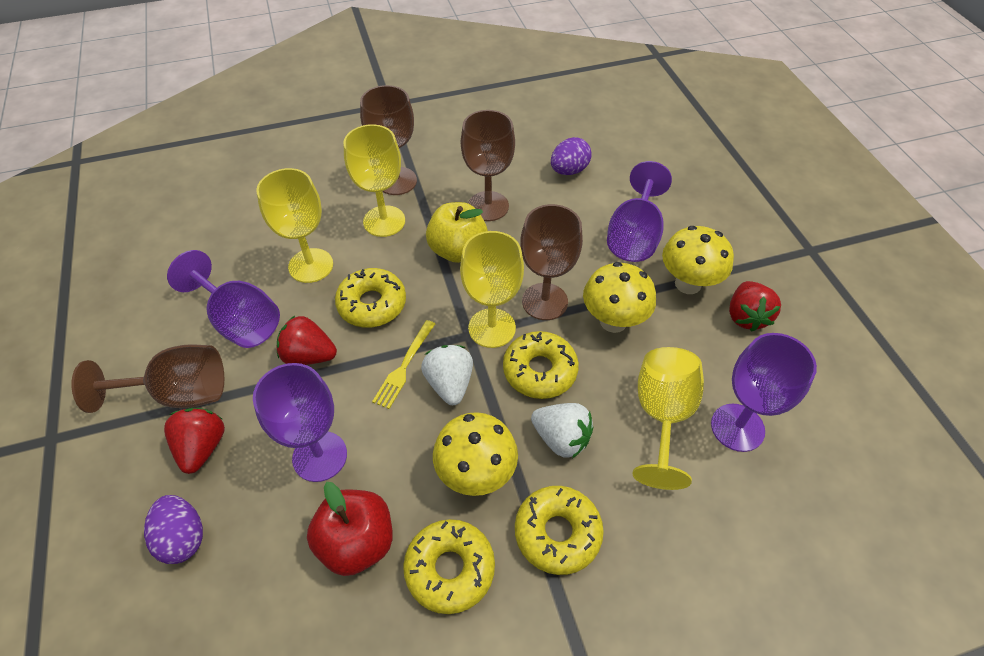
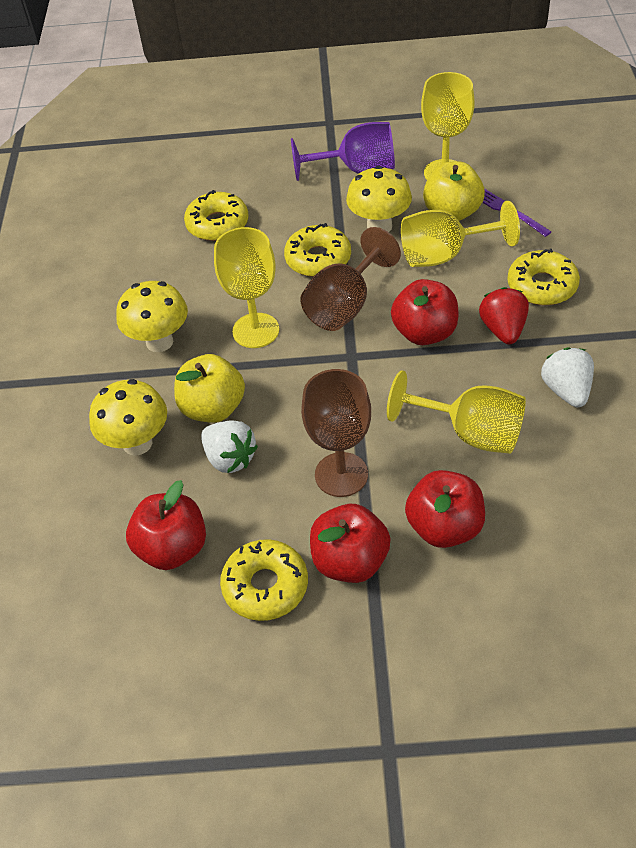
brown goblet: 4 -> 2
purple egg: 2 -> 0
purple fork: 0 -> 1
purple goblet: 4 -> 1
red apple: 1 -> 4
red strawberry: 3 -> 1
yellow apple: 1 -> 2
yellow fork: 1 -> 0

